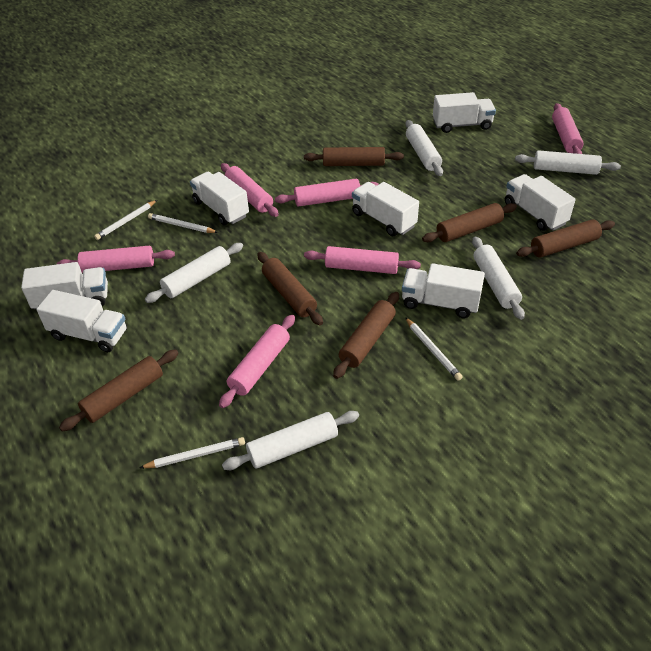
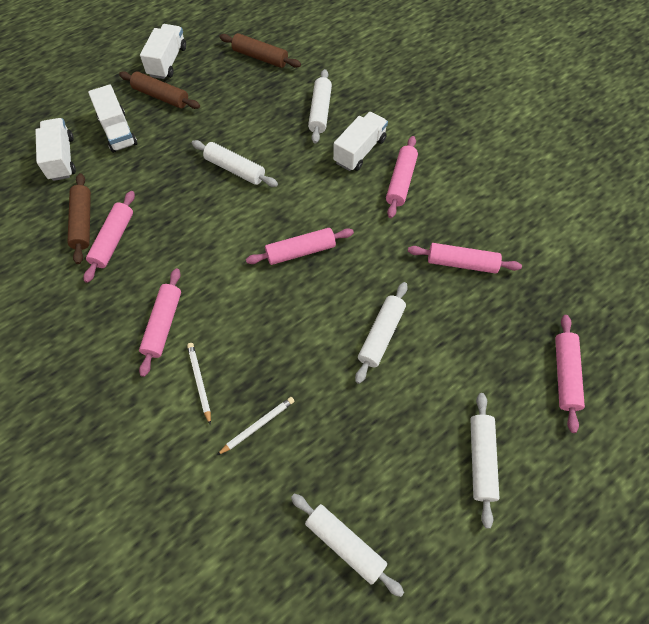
brown rolling pin: 6 -> 3
white pencil: 4 -> 2
white truck: 7 -> 4

